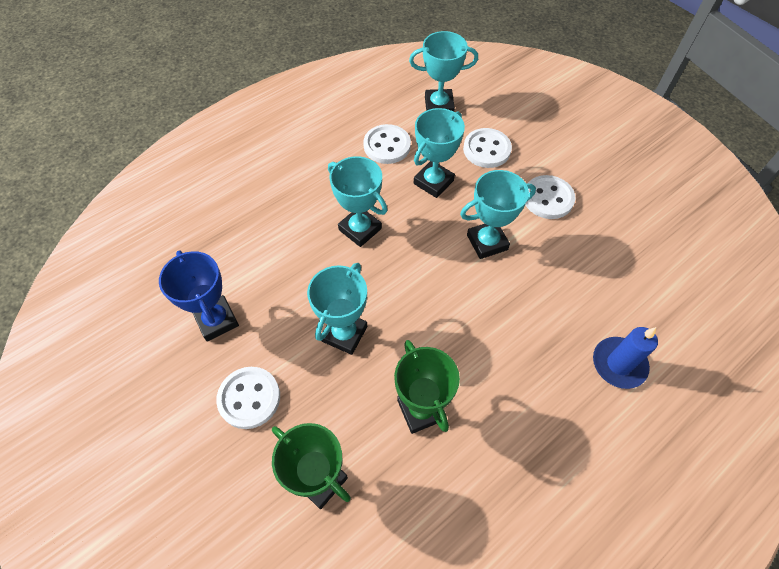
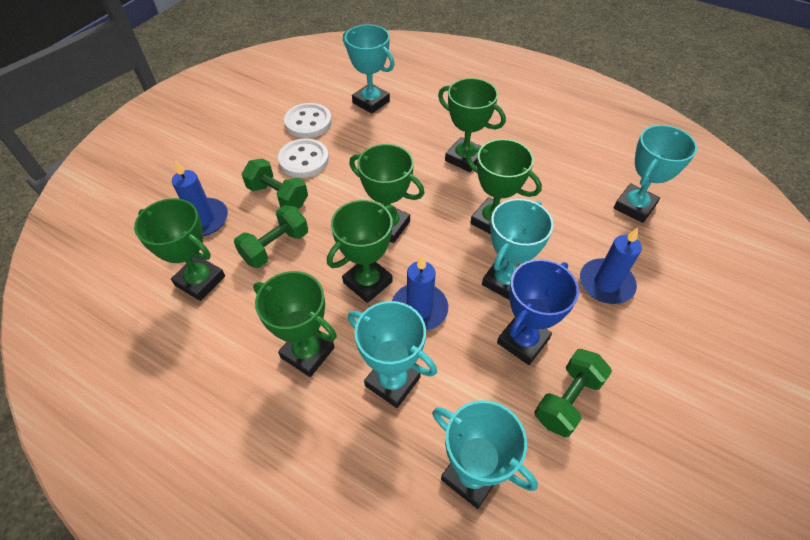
blue candle: 1 -> 3
green dumbbell: 0 -> 3
green trophy: 2 -> 6
white button: 4 -> 2

